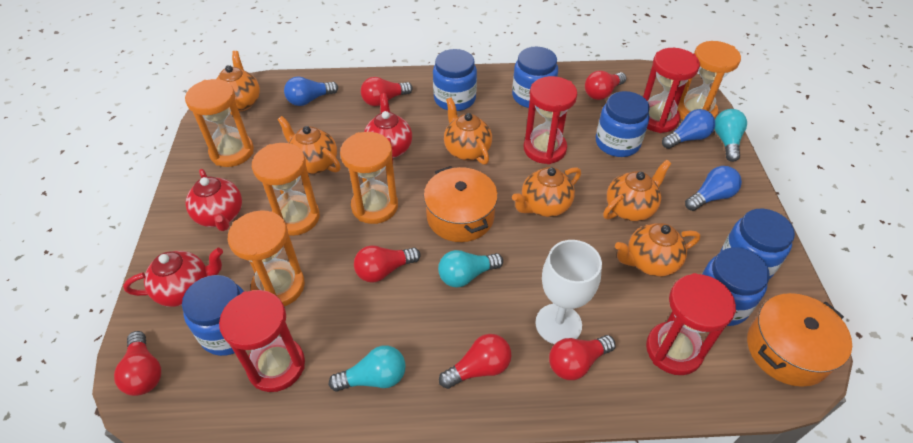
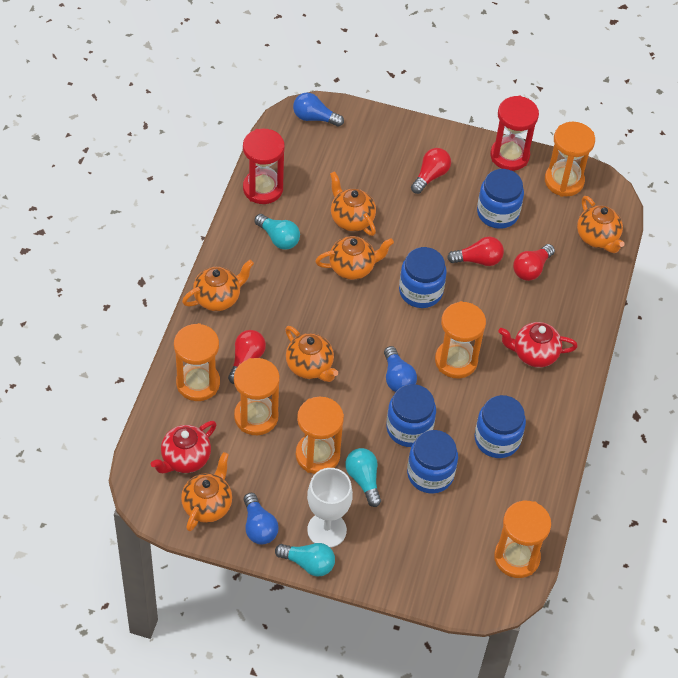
blue jar: 6 -> 5
orange hourglass: 5 -> 6
orange pot: 2 -> 0
red hourglass: 4 -> 2
red light bulb: 6 -> 4
red teapot: 3 -> 2

